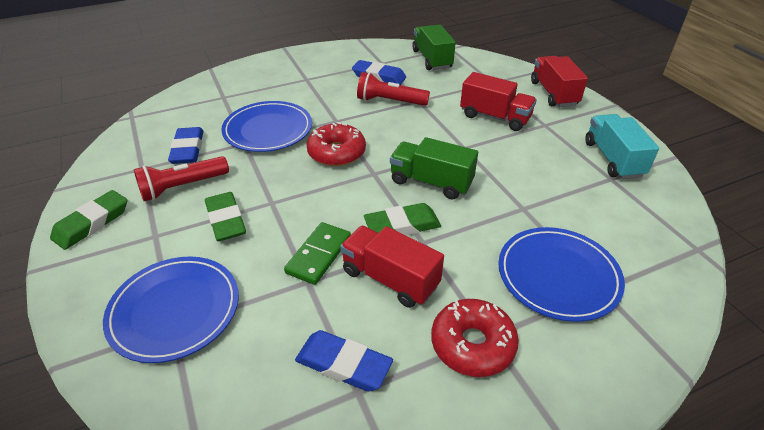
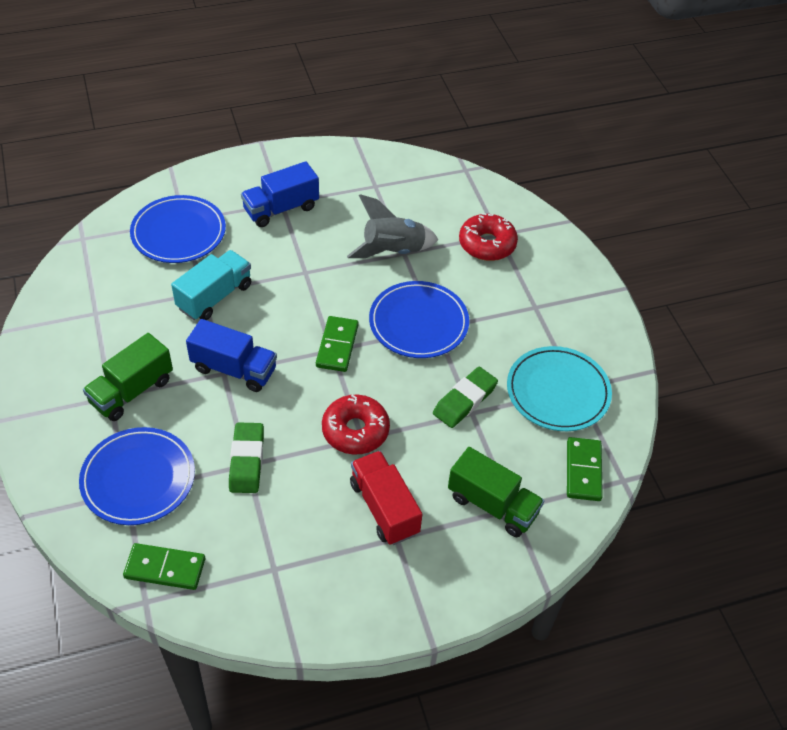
blue eraser: 3 -> 0
blue truck: 0 -> 2
green domino: 1 -> 3
green eraser: 3 -> 2
grey rocket: 0 -> 1
red flashlight: 2 -> 0
red truck: 3 -> 1
turquoise plate: 0 -> 1

